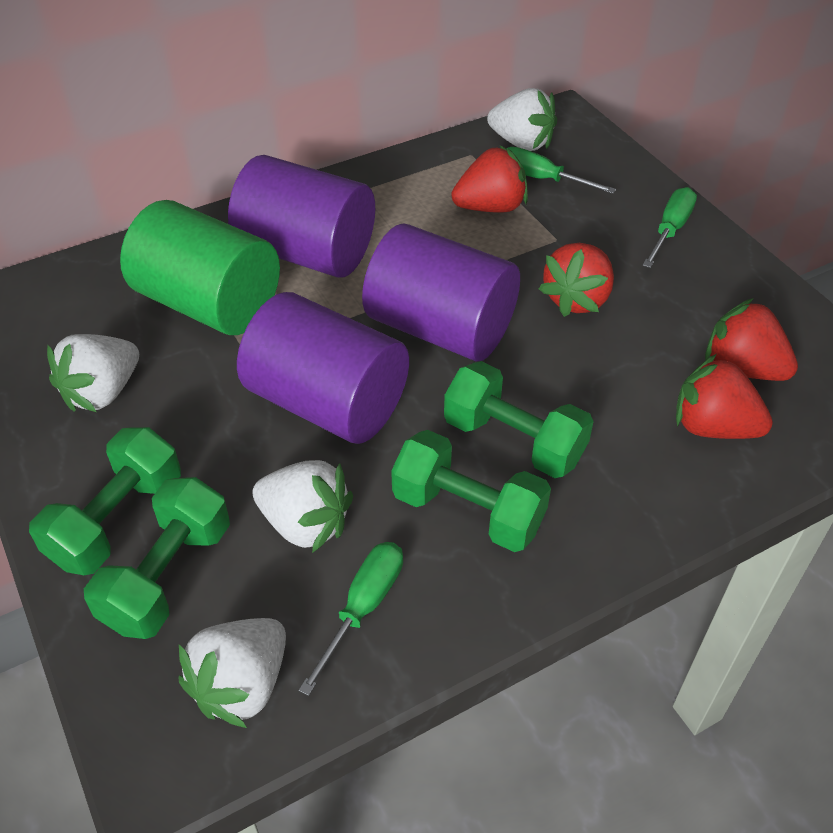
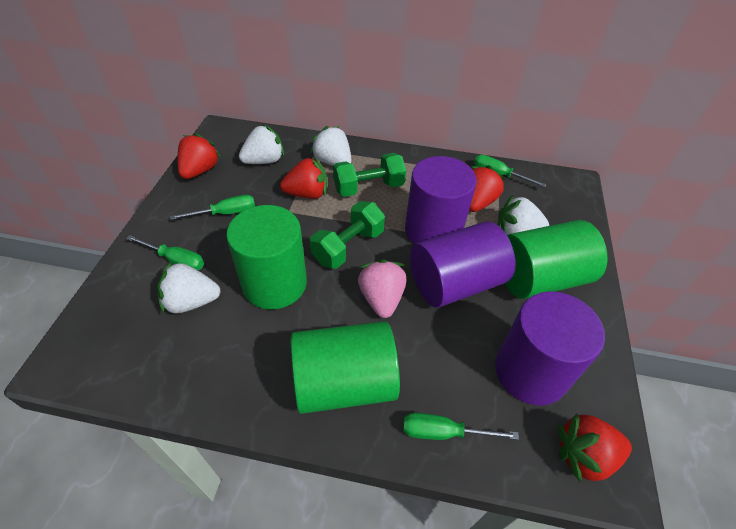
green cylinder: 1 -> 3
green dumbbell: 4 -> 2
green screwdriver: 3 -> 4
pink strawberry: 0 -> 1

